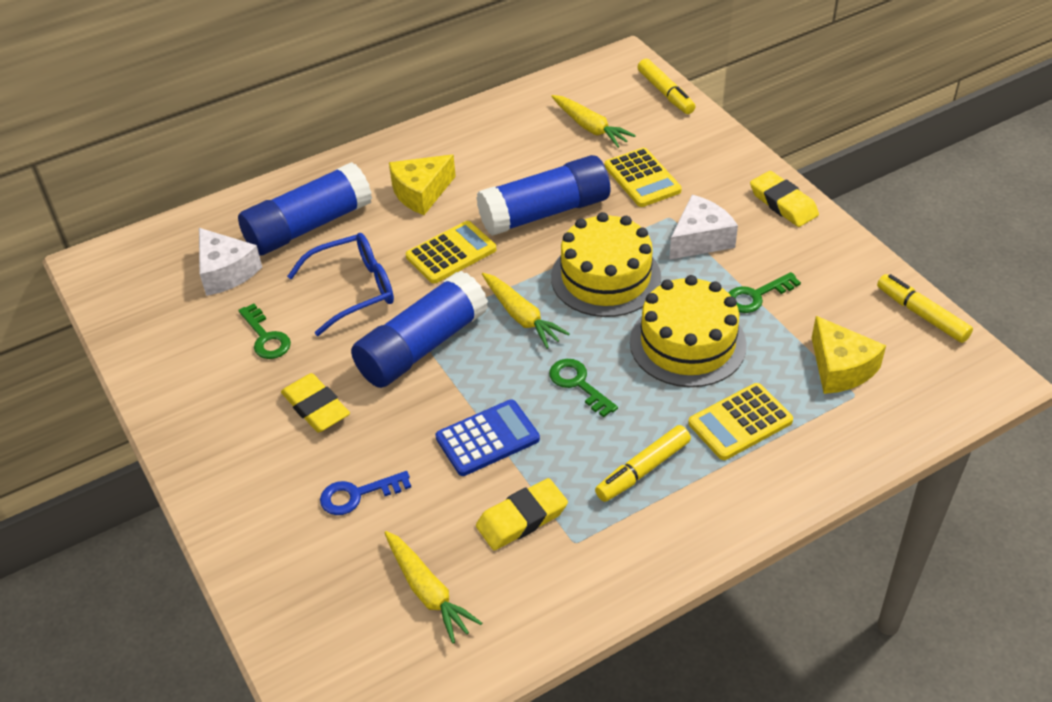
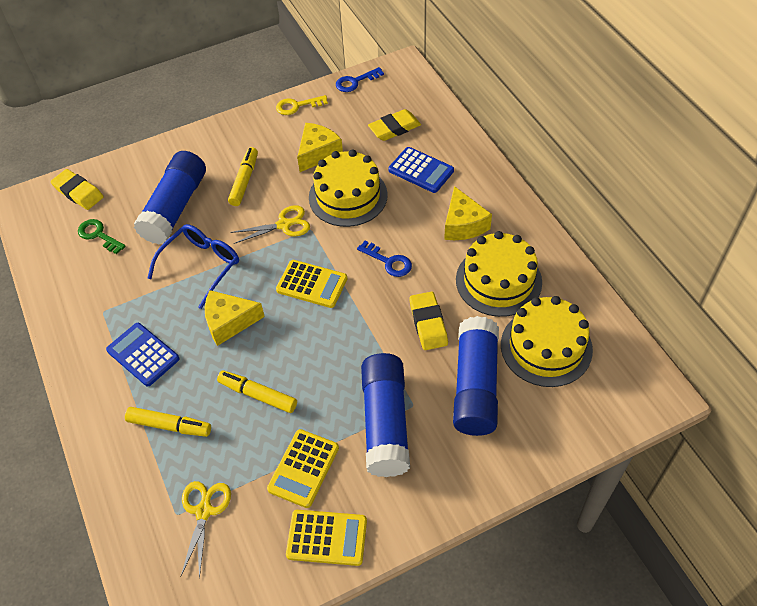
blue calculator: 1 -> 2
blue key: 1 -> 2
green key: 3 -> 1
white cheese: 2 -> 0
yellow cake: 2 -> 3
yellow carrot: 3 -> 0
yellow cheese: 2 -> 3
yellow key: 0 -> 1
yellow scissors: 0 -> 2

